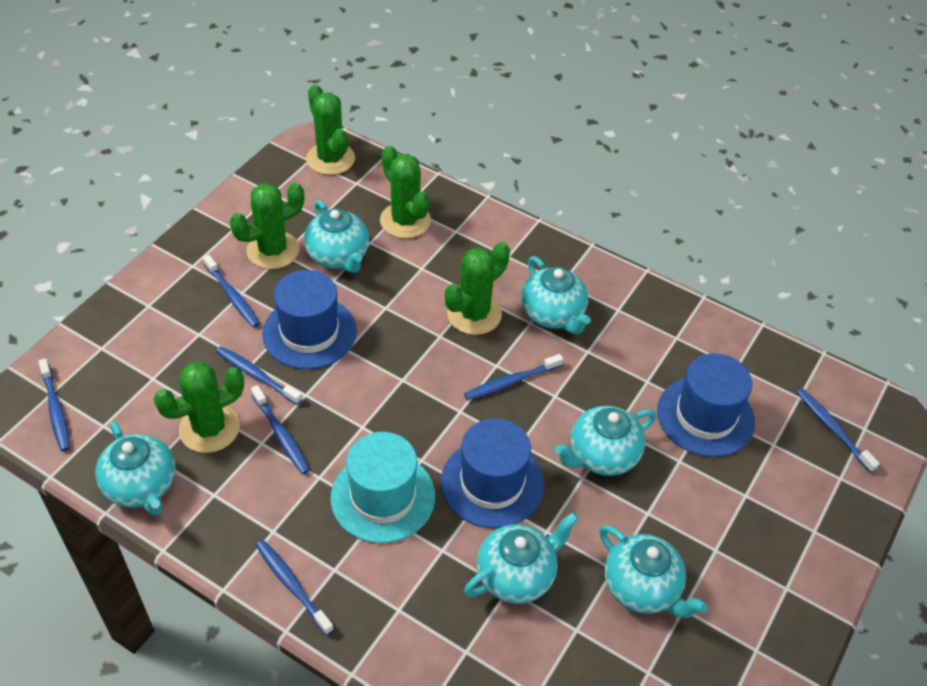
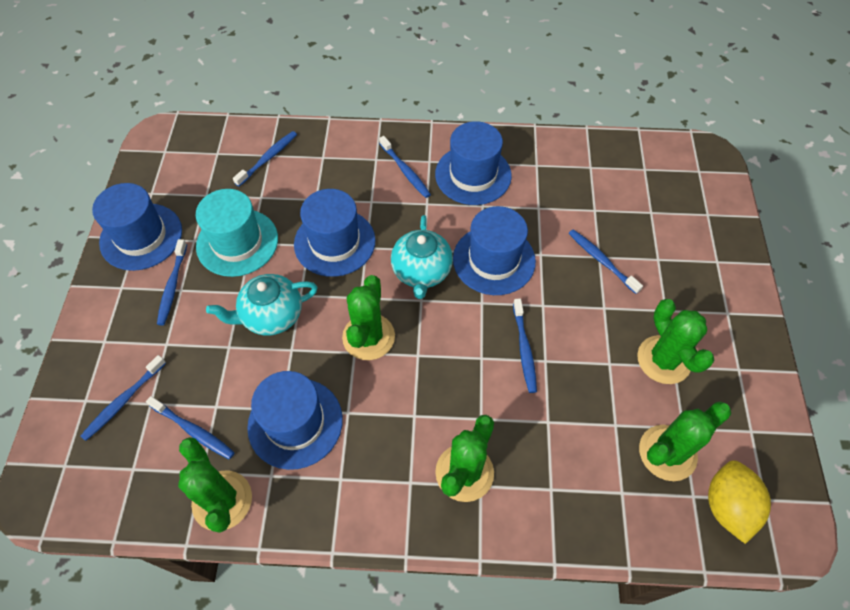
blue hat: 3 -> 5
turquoise teapot: 6 -> 2
yellow lemon: 0 -> 1

